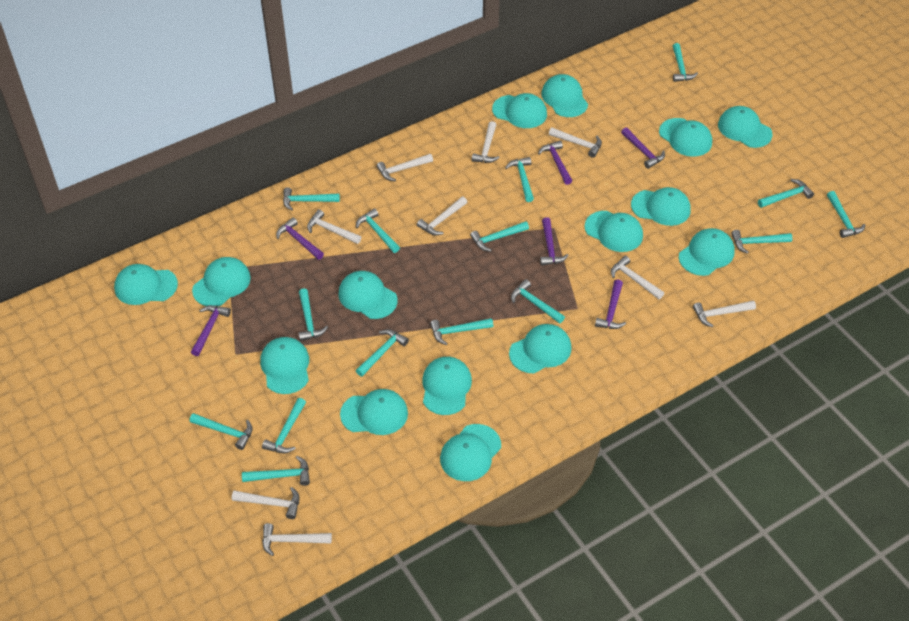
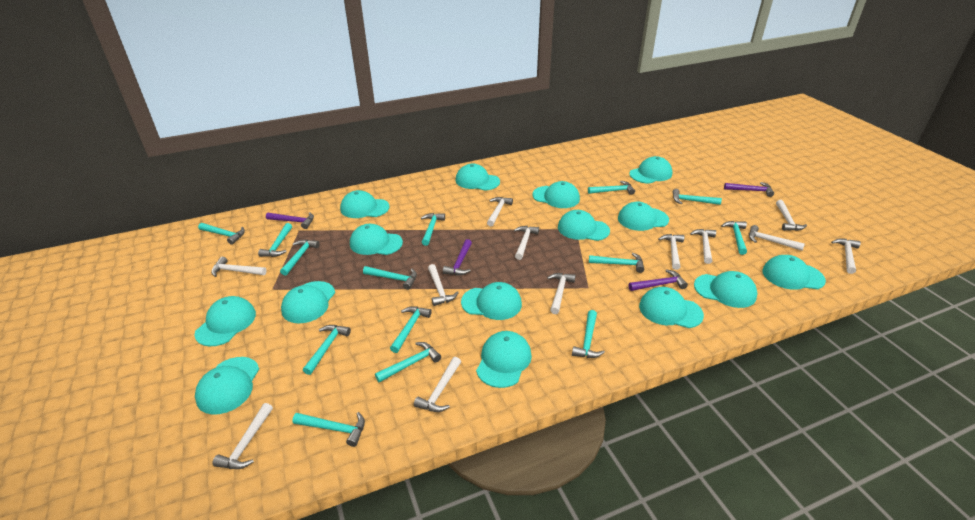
purple hammer: 6 -> 4
turquoise hammer: 15 -> 14
white hammer: 9 -> 12

